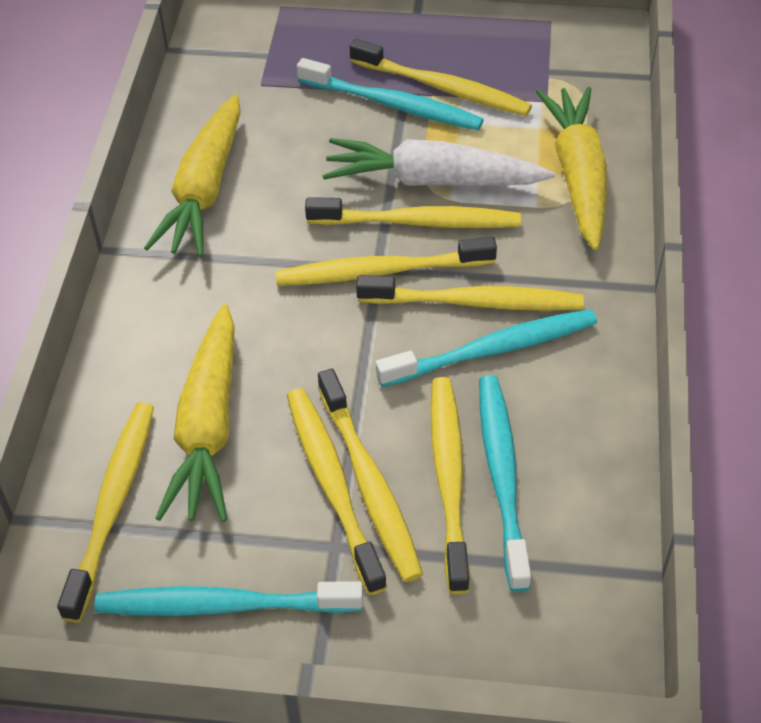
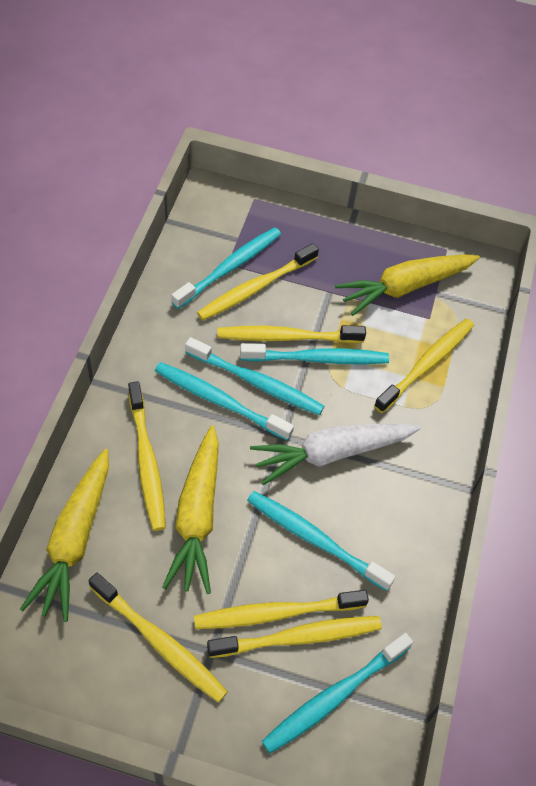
turquoise toothbrush: 4 -> 6
yellow toothbrush: 8 -> 7

